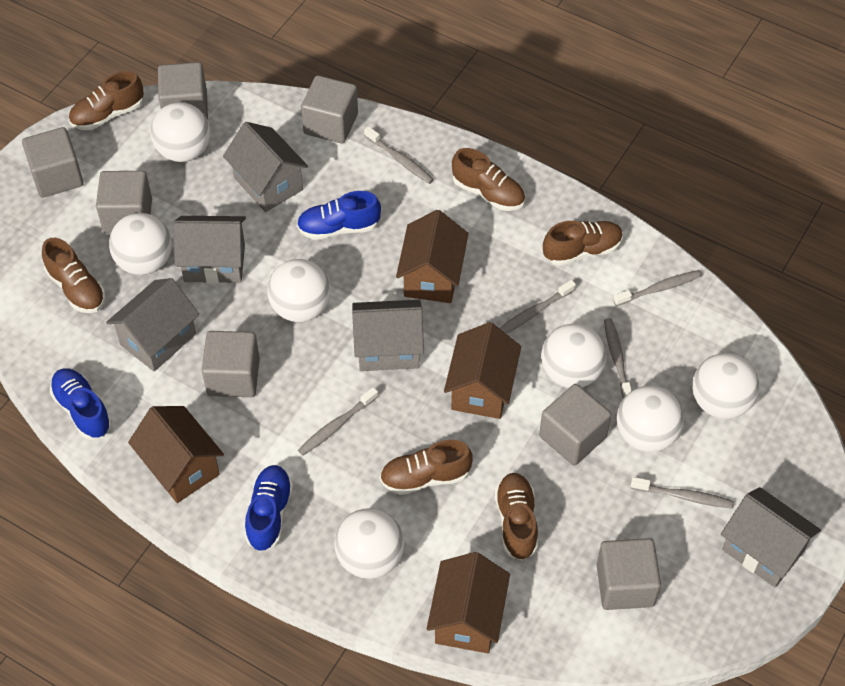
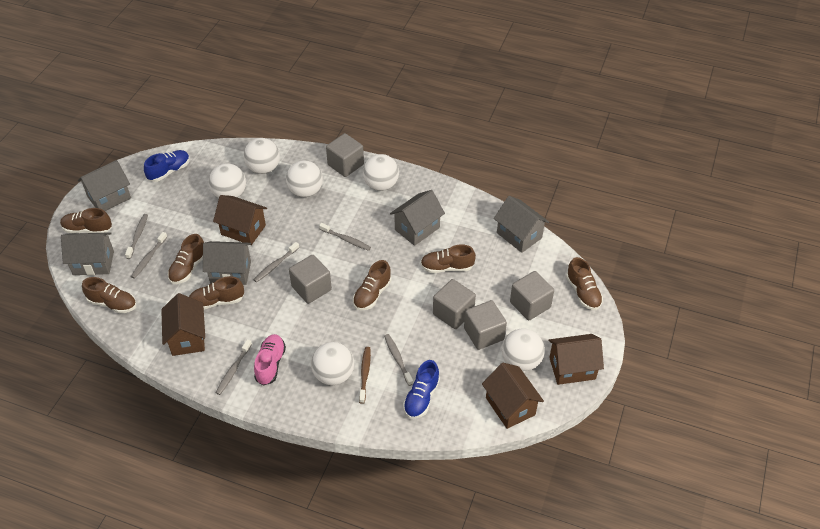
blue shoe: 3 -> 2
brown shoe: 6 -> 7
brown toothbrush: 0 -> 1
grey cube: 7 -> 5
pink shoe: 0 -> 1
white ball: 7 -> 6

